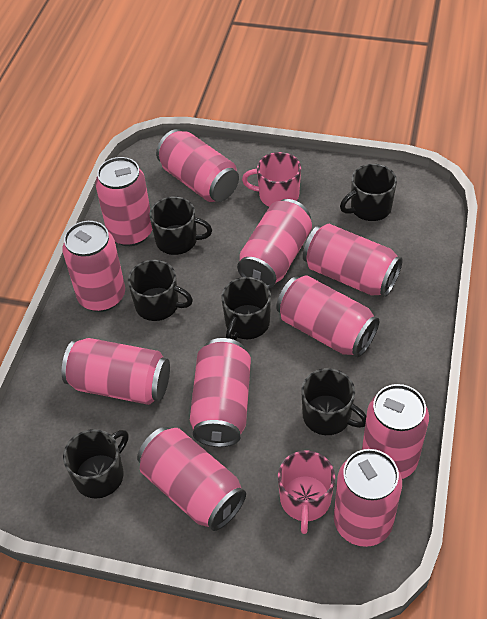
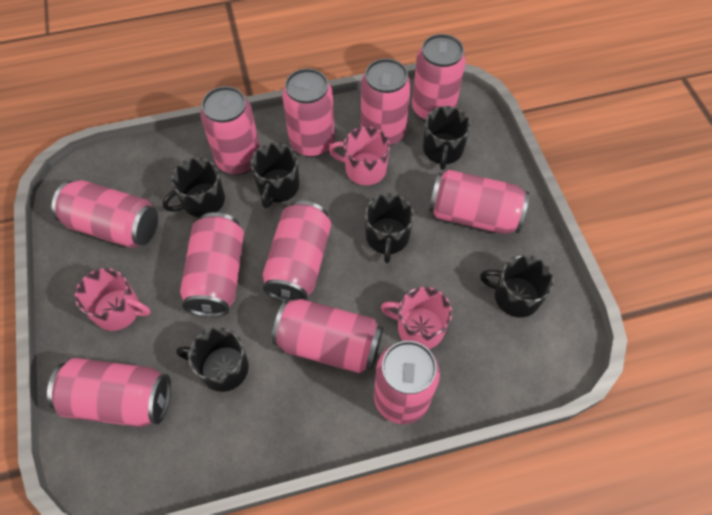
pink mug: 2 -> 3

